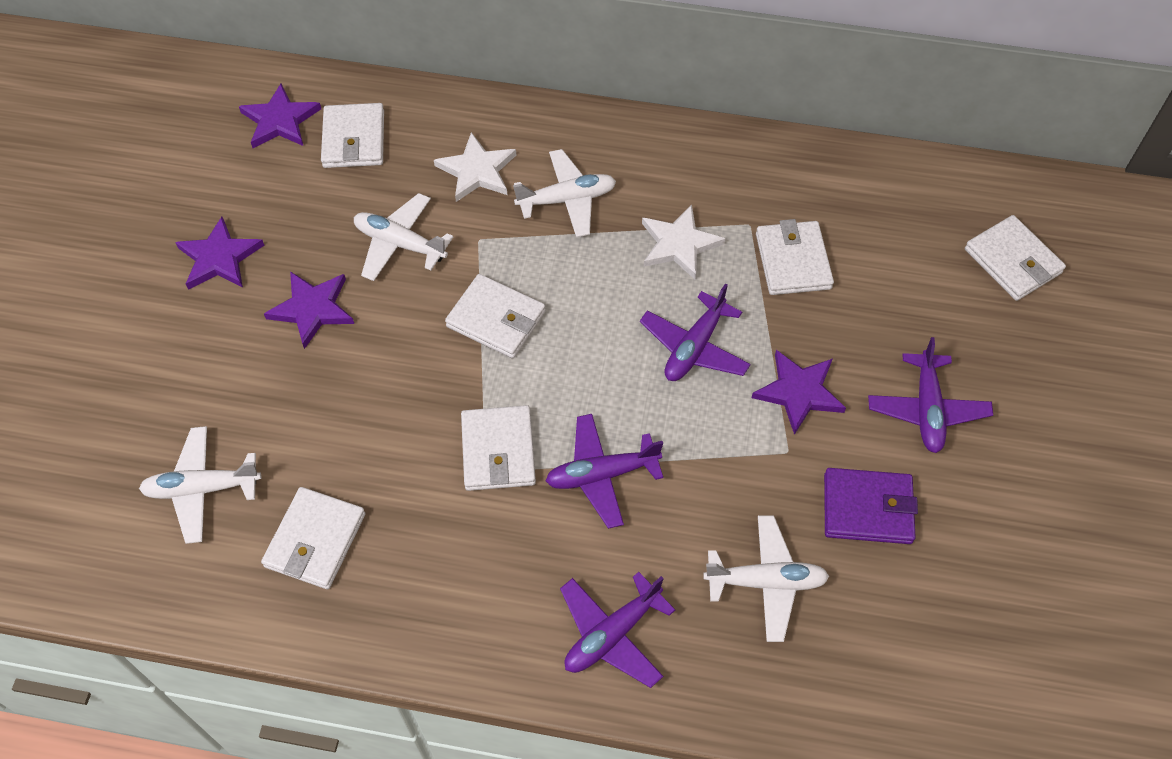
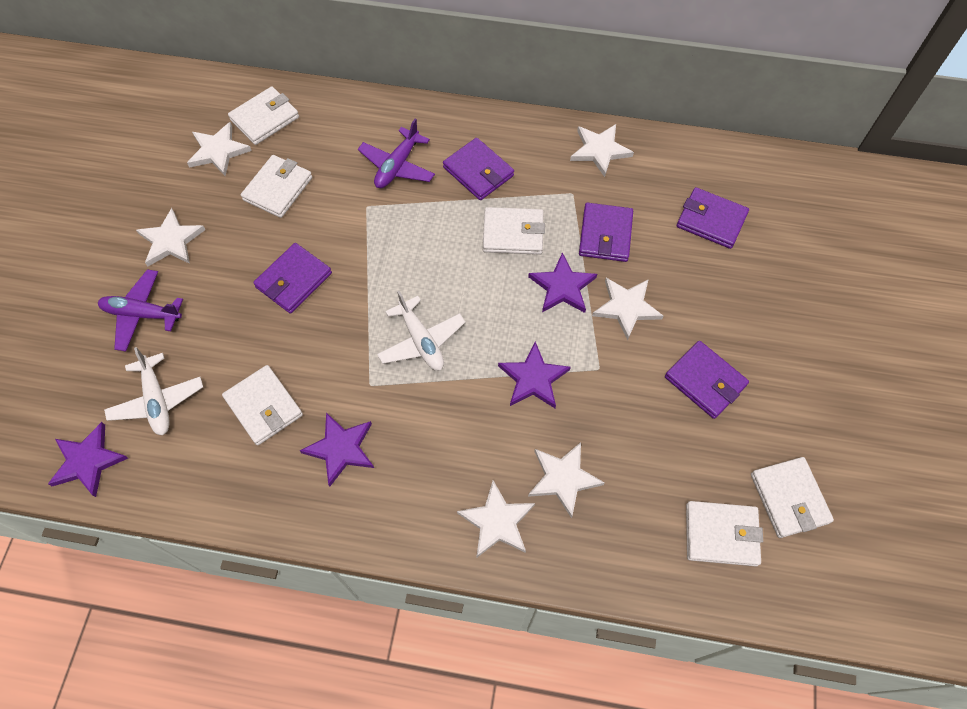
purple plane: 4 -> 2
purple wallet: 1 -> 5
white plane: 4 -> 2
white star: 2 -> 6

